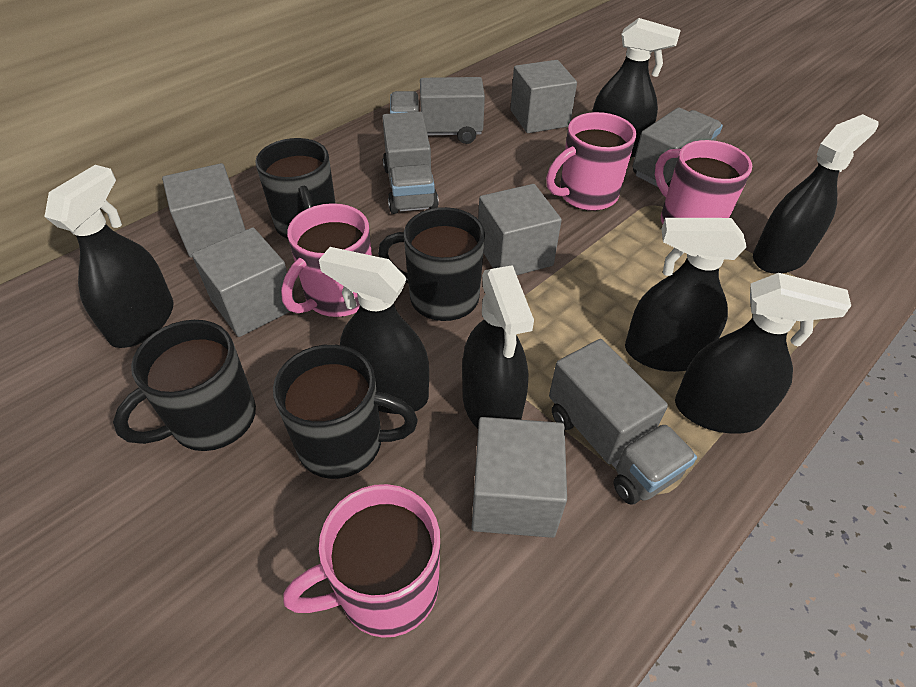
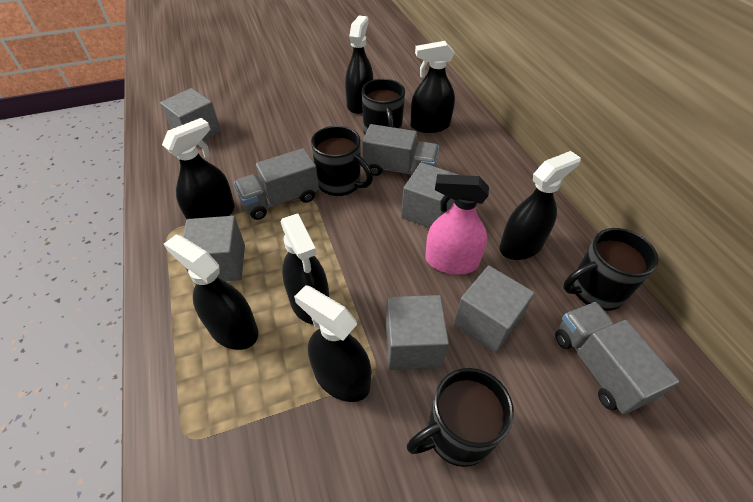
grey truck: 4 -> 3
pink mug: 4 -> 0
pink spray bottle: 0 -> 1

